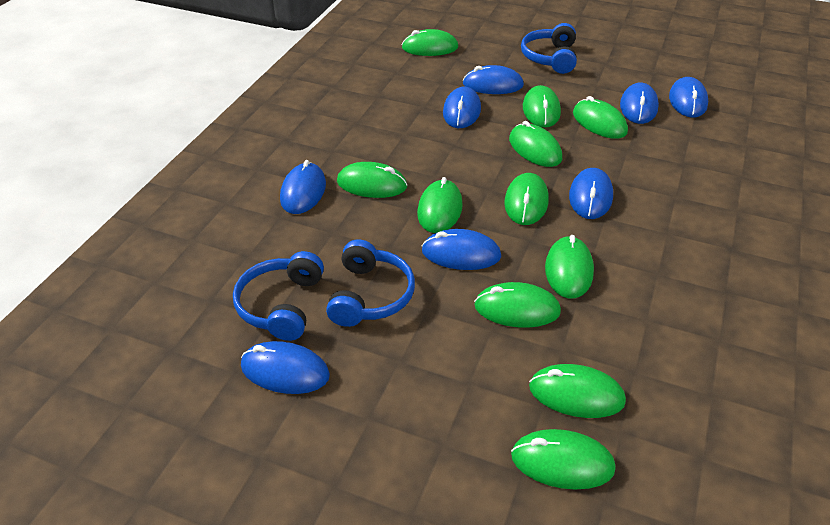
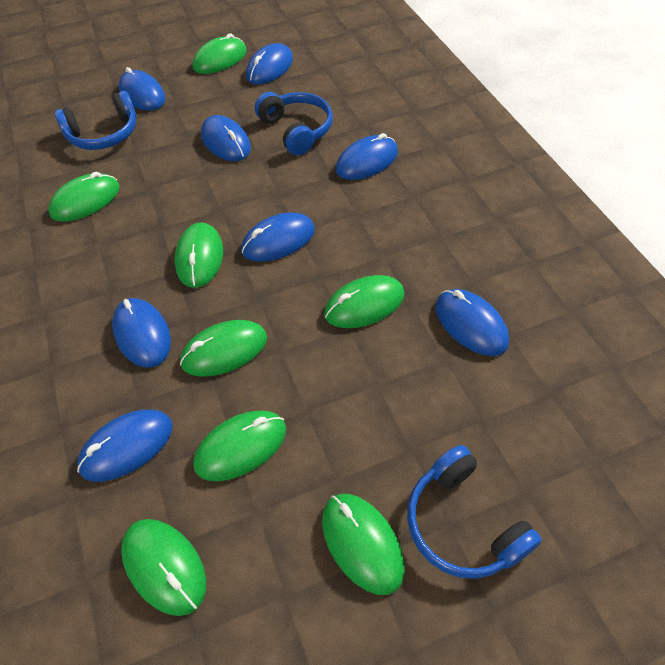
green mouse: 11 -> 8

